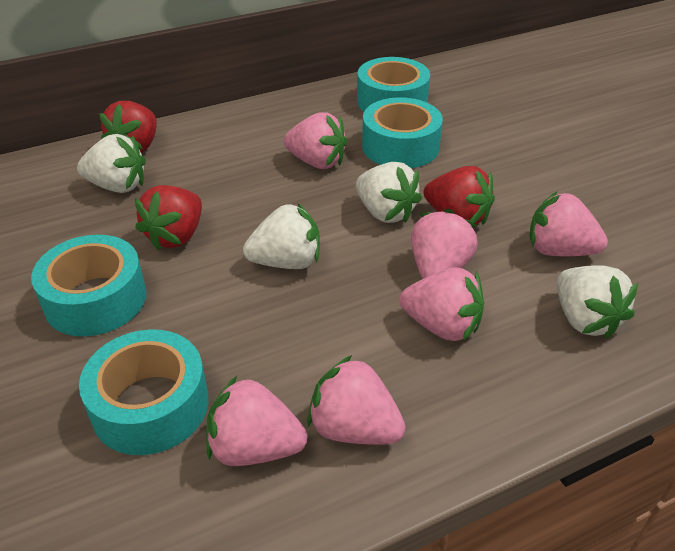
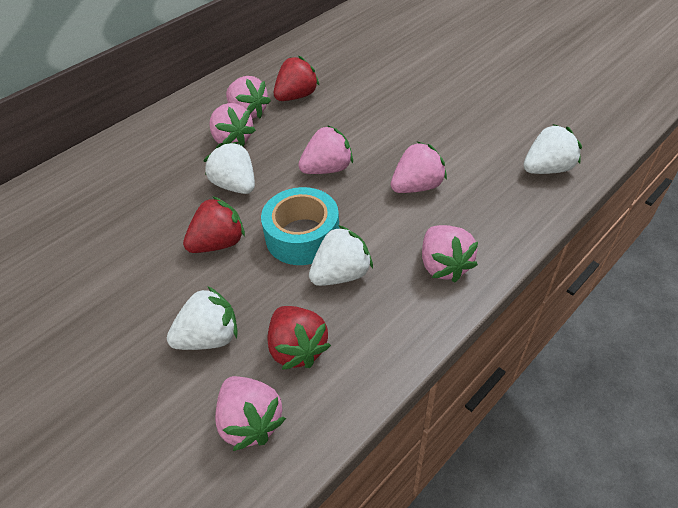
turquoise tape: 4 -> 1

